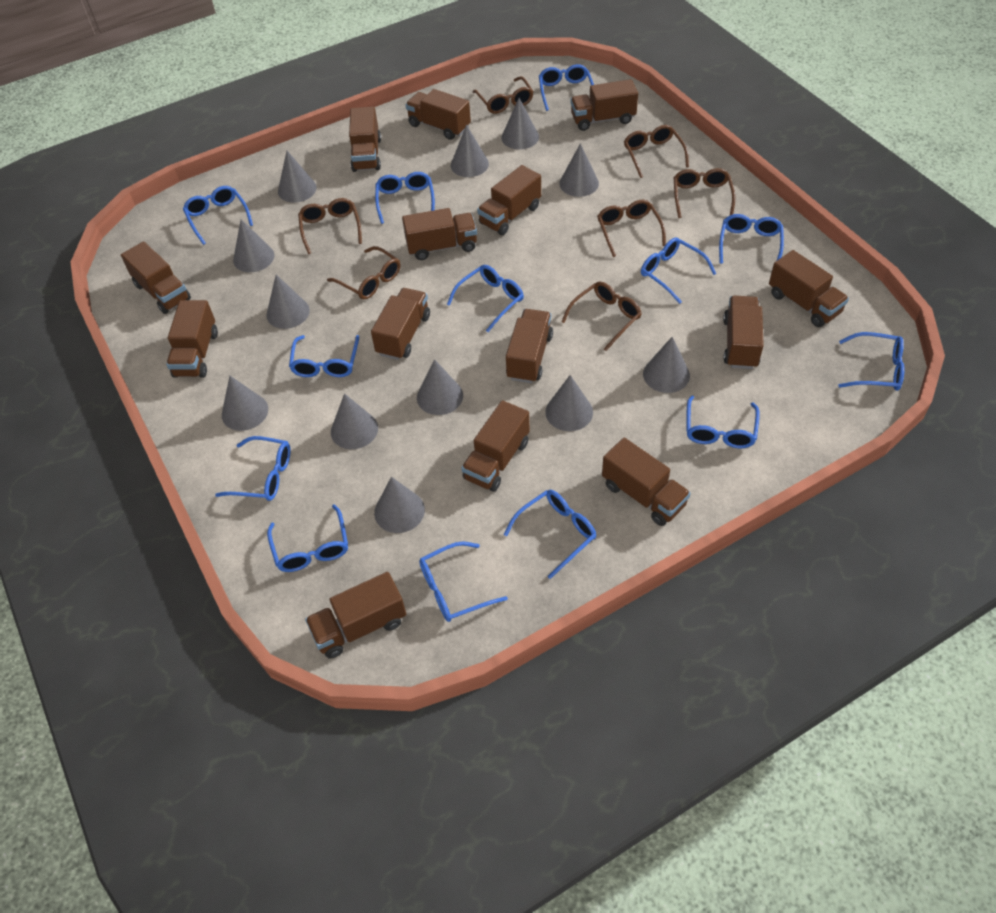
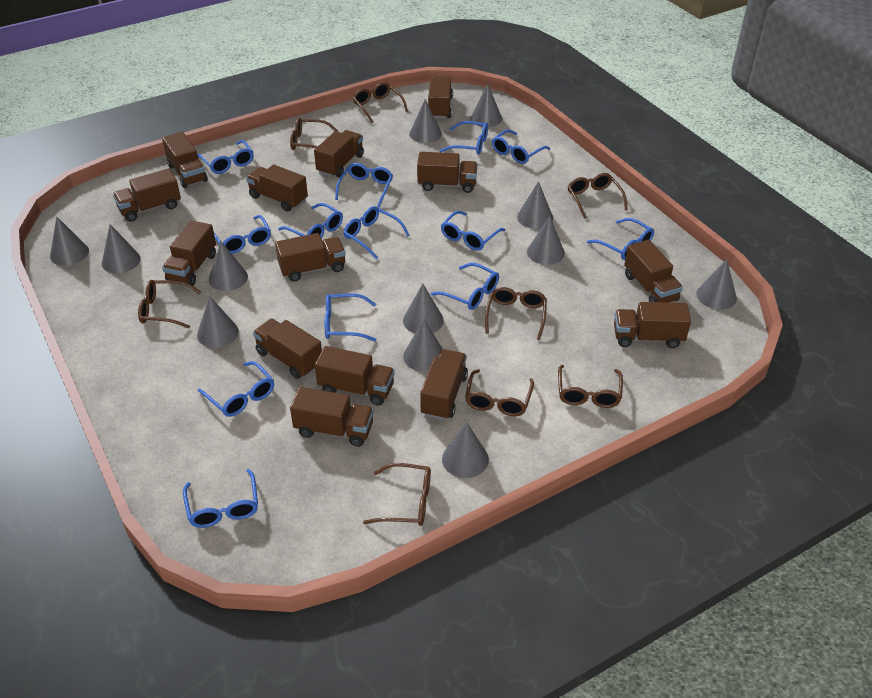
brown glasses: 7 -> 8

